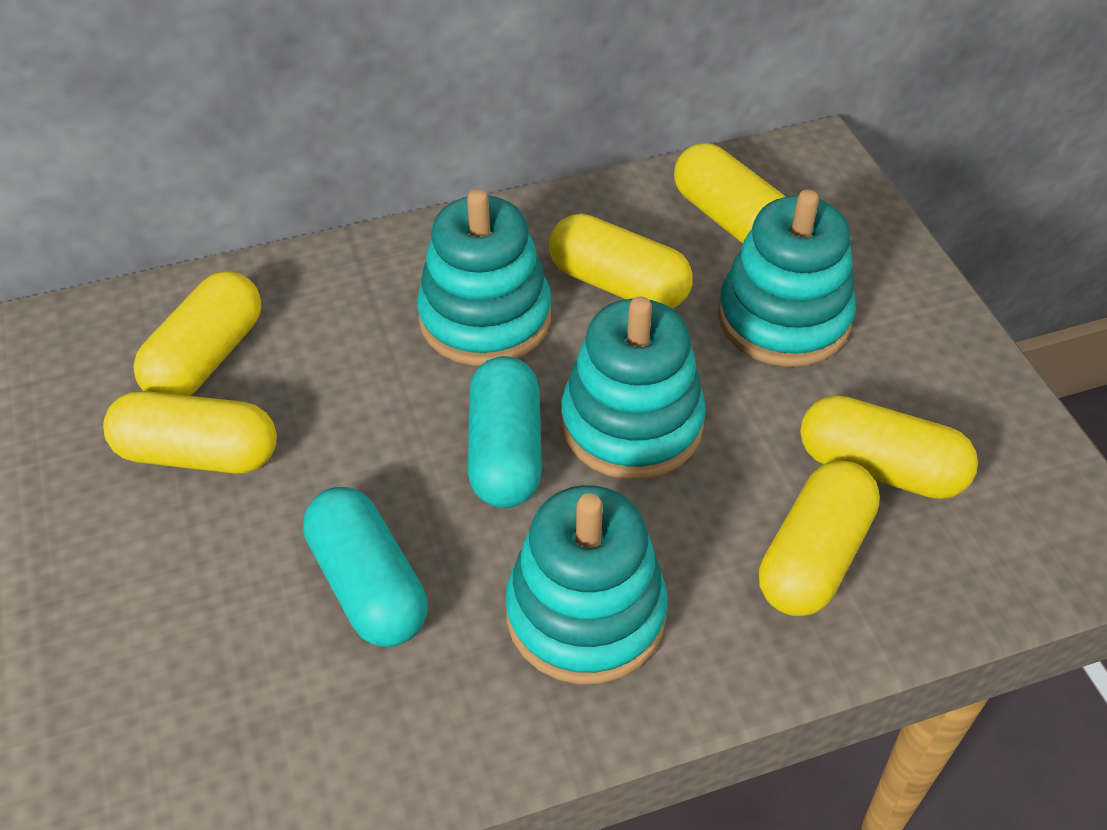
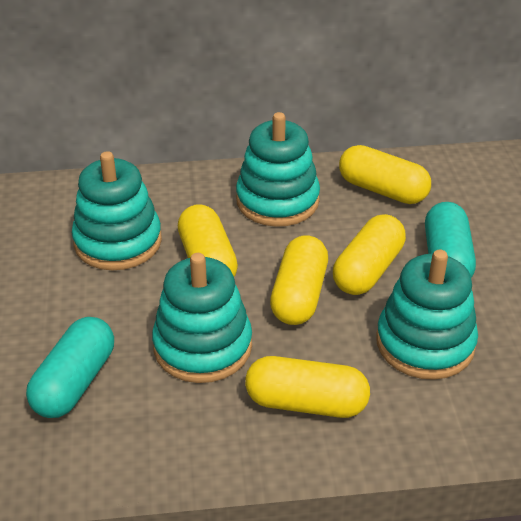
yellow capsule: 6 -> 5

